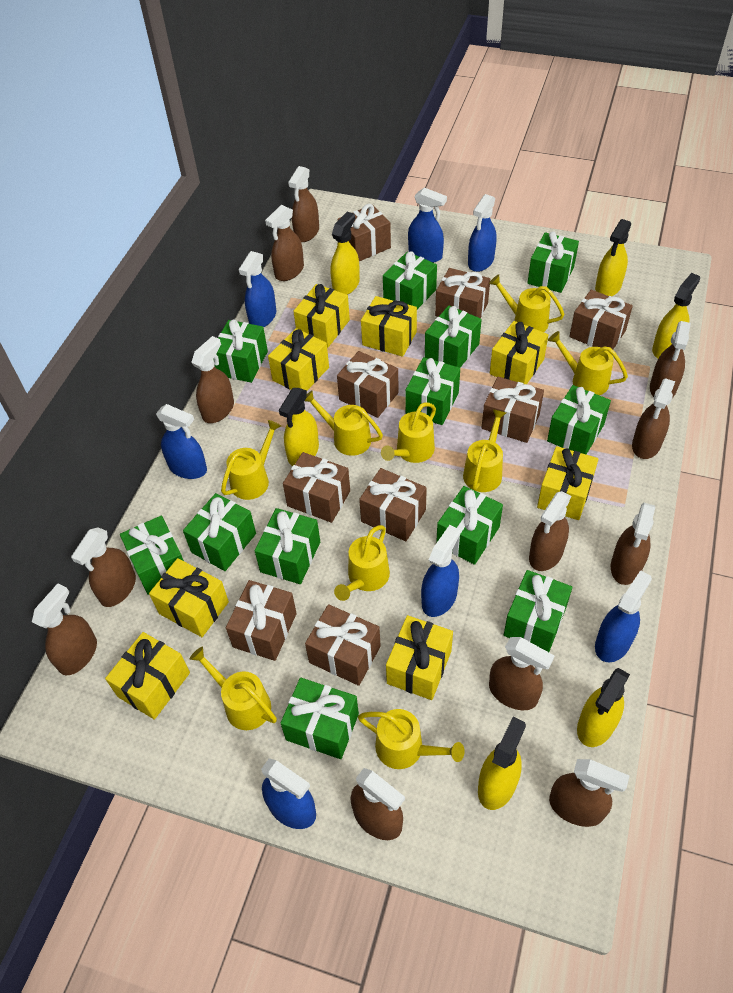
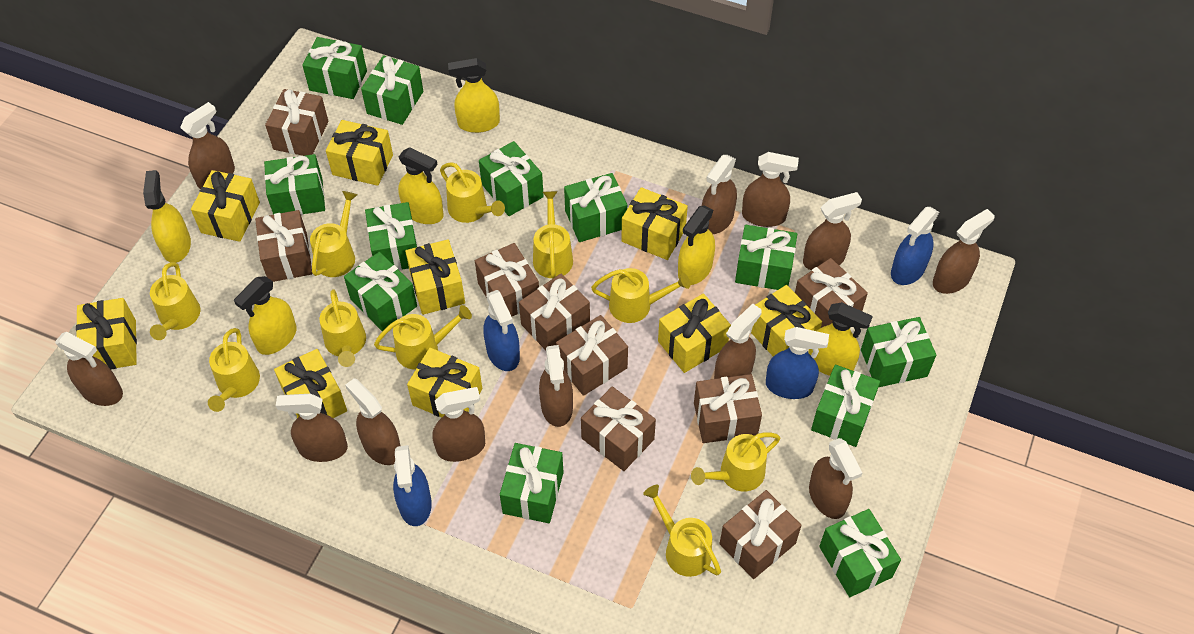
blue spray bottle: 7 -> 4
yellow gift: 8 -> 9
yellow watering can: 9 -> 10

